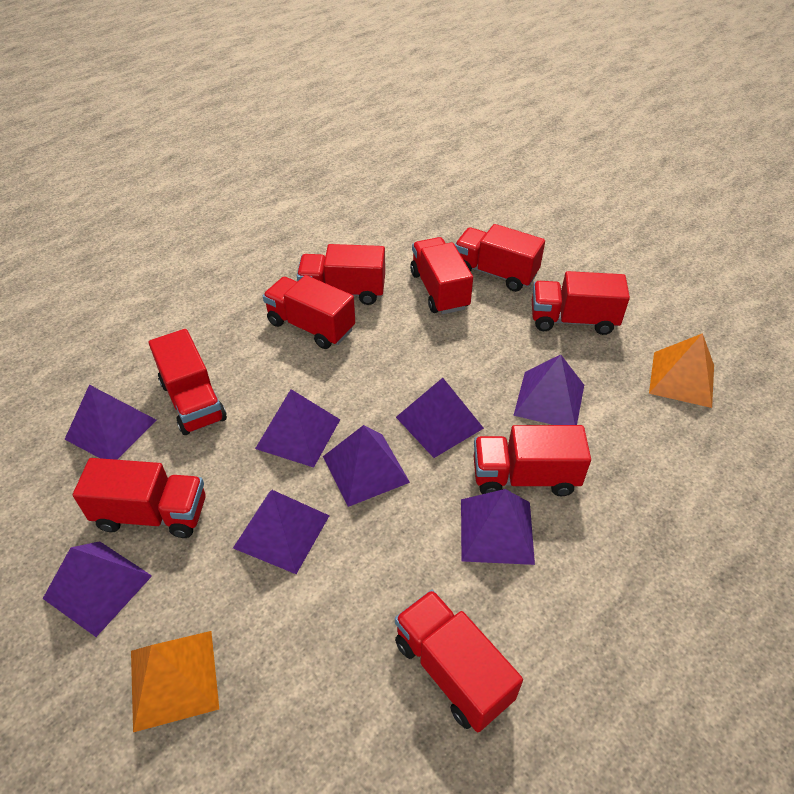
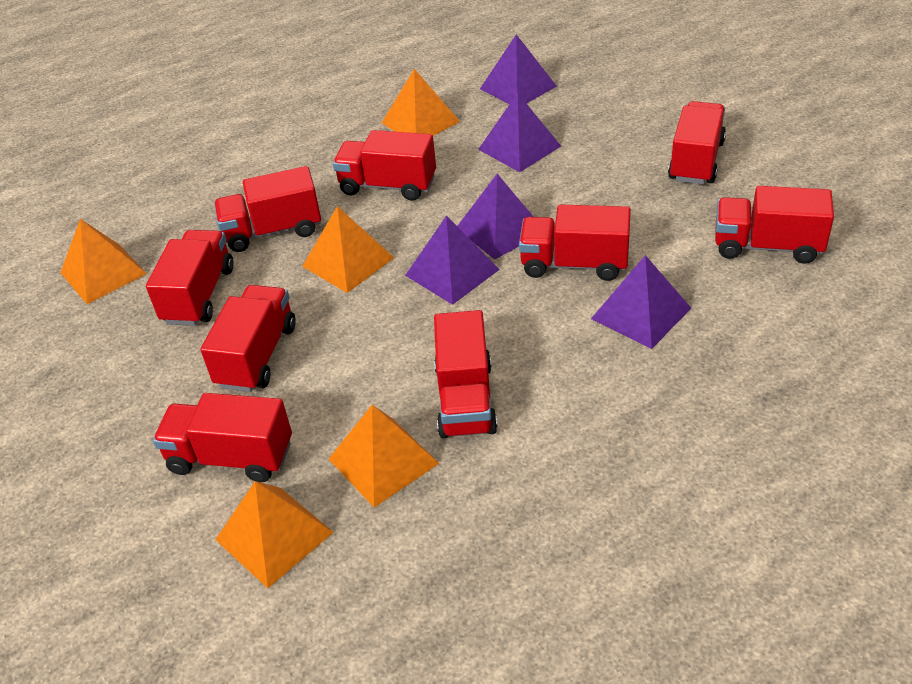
orange pyramid: 2 -> 5
purple pyramid: 8 -> 5

